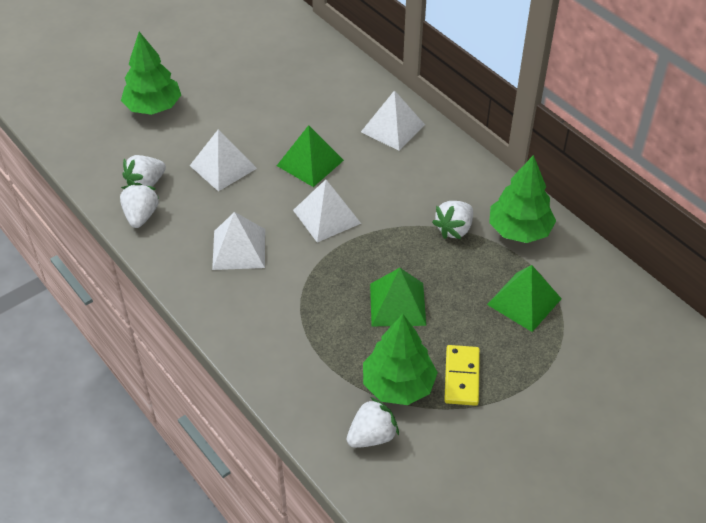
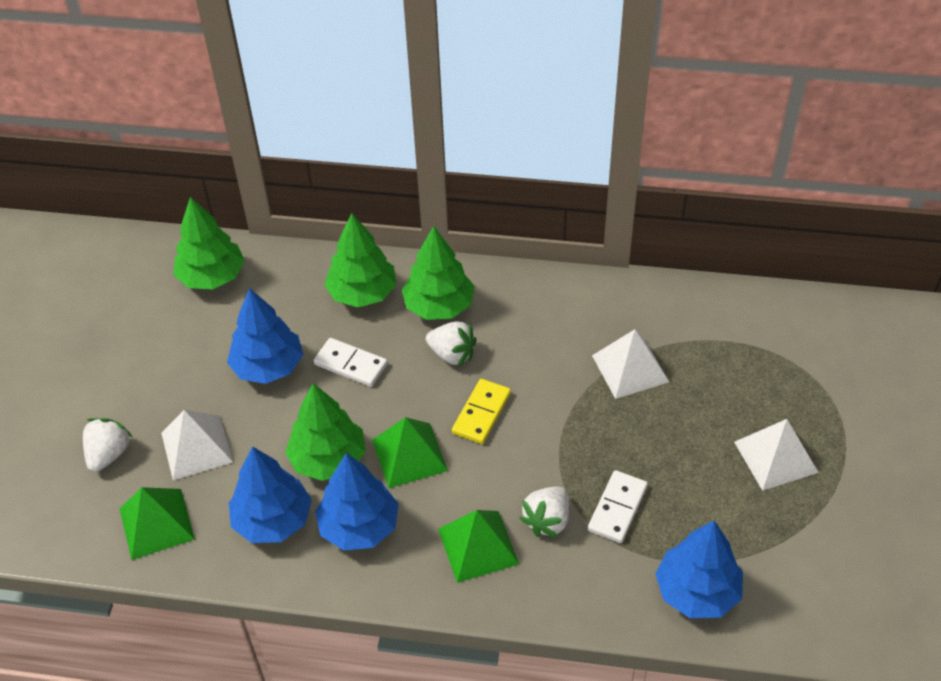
blue tree: 0 -> 4
green tree: 3 -> 4
white domino: 0 -> 2
white pyramid: 4 -> 3
white strawberry: 4 -> 3

